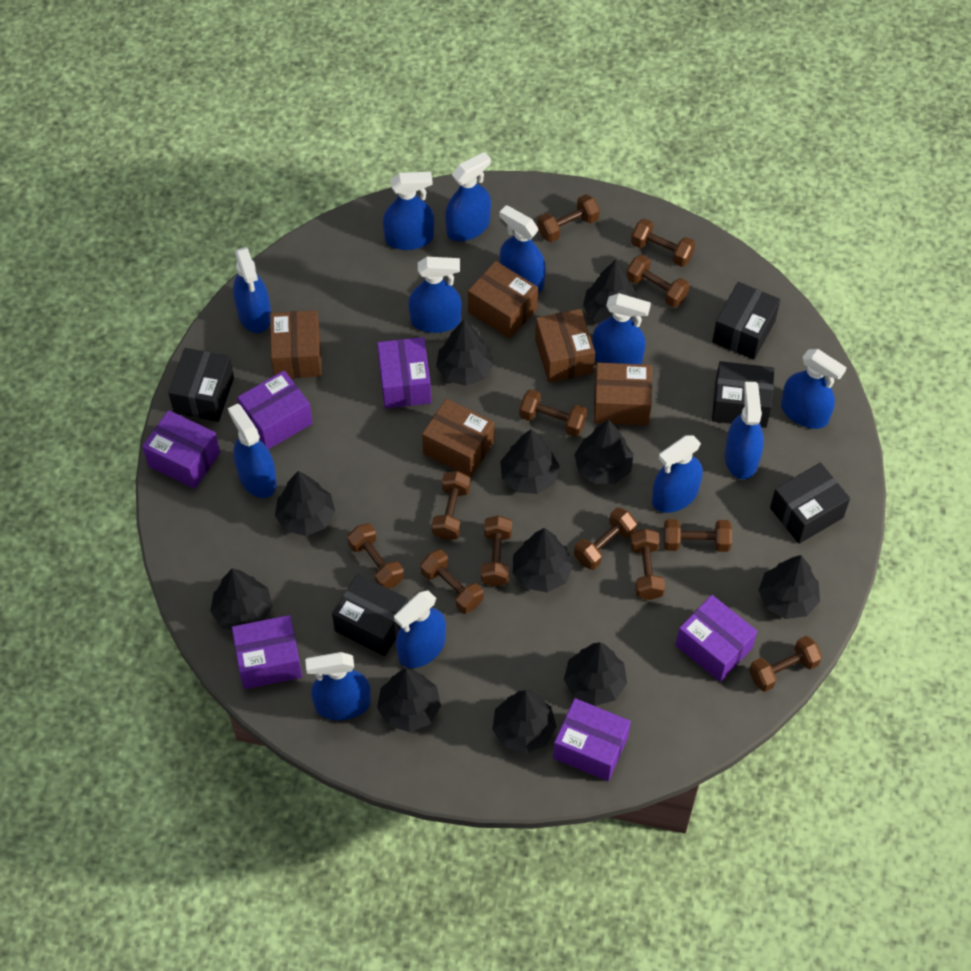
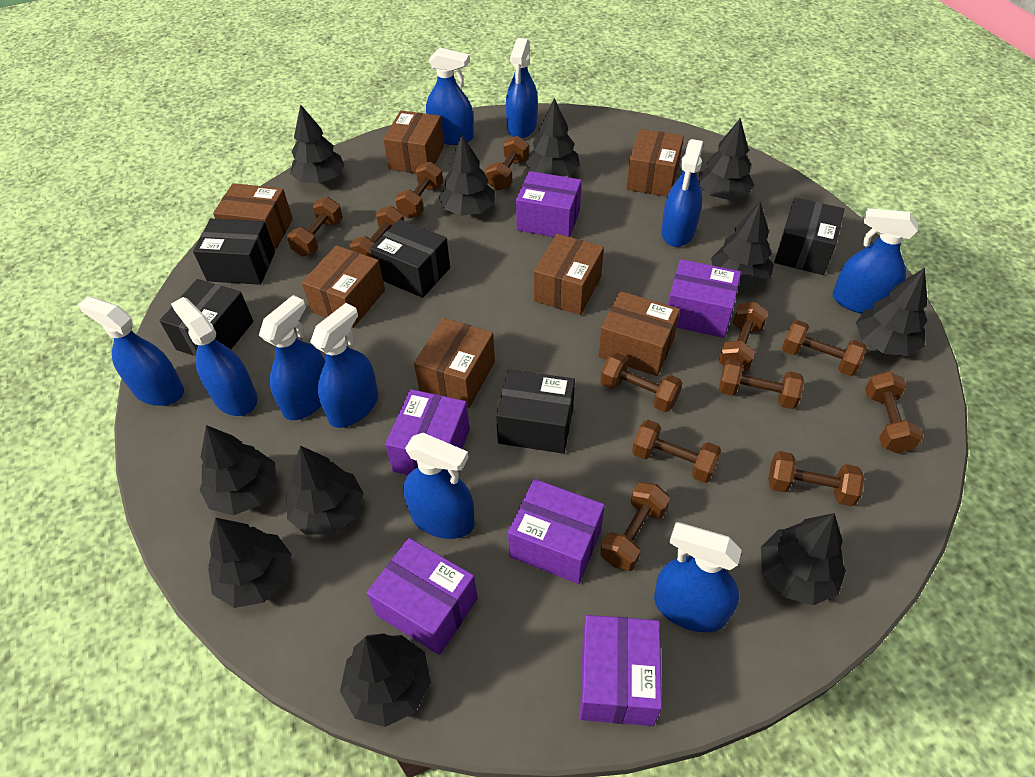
blue spray bottle: 12 -> 10
brown box: 5 -> 7

